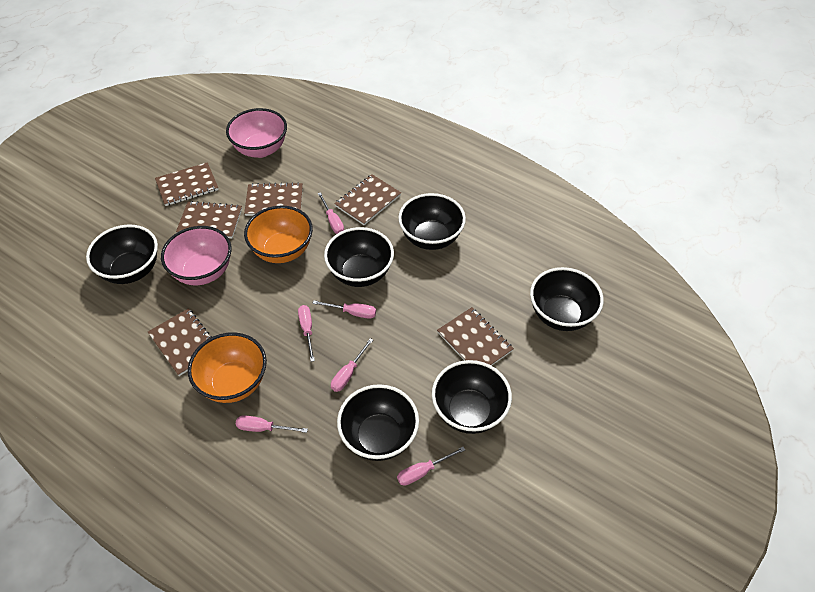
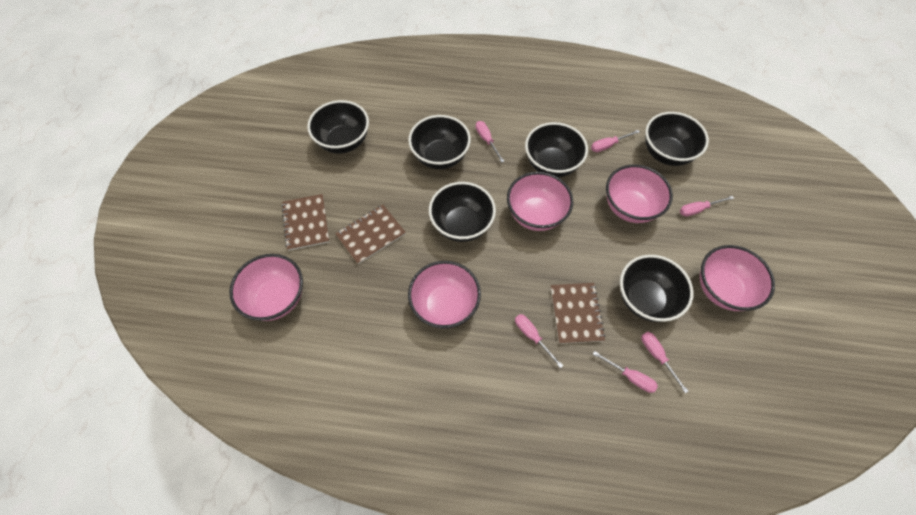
brown notebook: 6 -> 3
orange bowl: 2 -> 0
pink bowl: 2 -> 5

